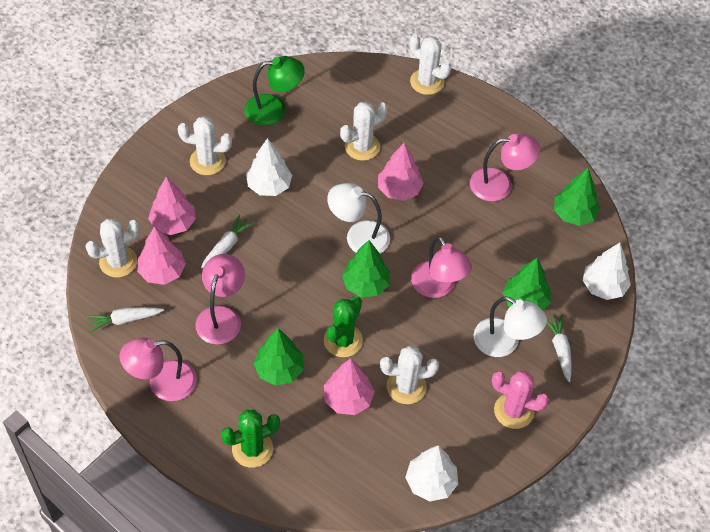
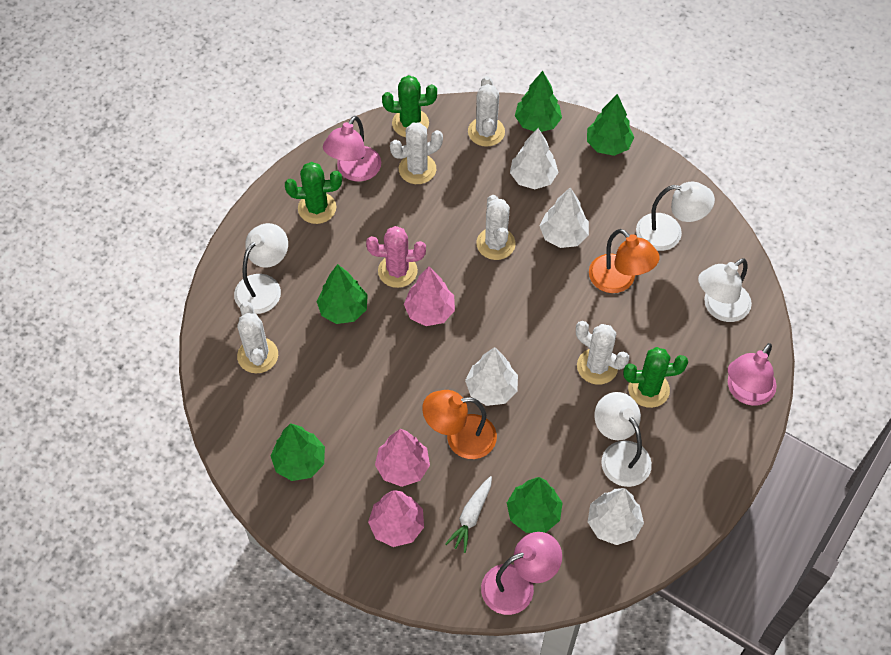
green cactus: 2 -> 3
green lamp: 1 -> 0
green tree: 4 -> 5
orange lamp: 0 -> 2
pink lamp: 4 -> 3
pink tree: 4 -> 3
white carrot: 3 -> 1
white lamp: 2 -> 4
white tree: 3 -> 4

